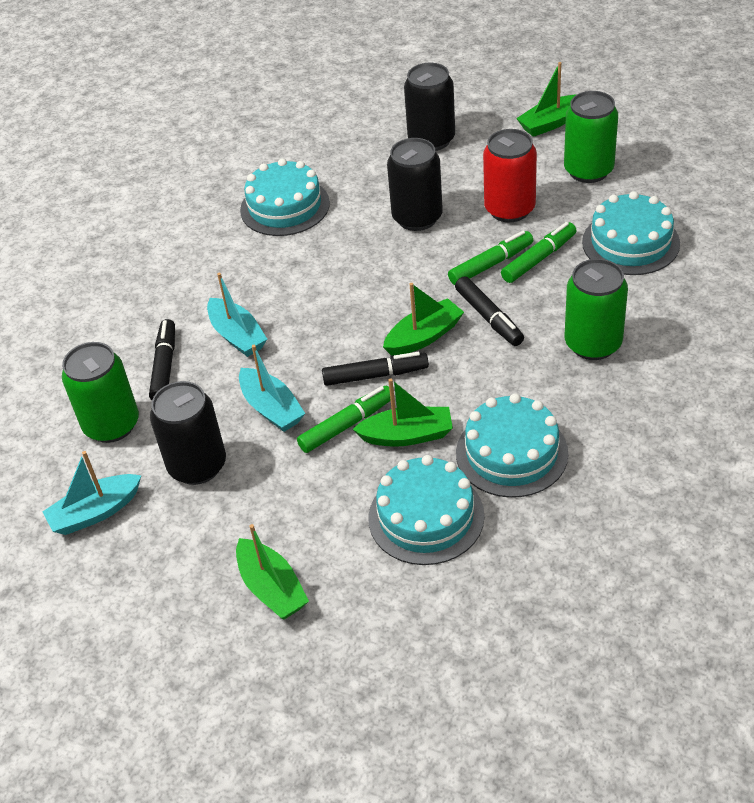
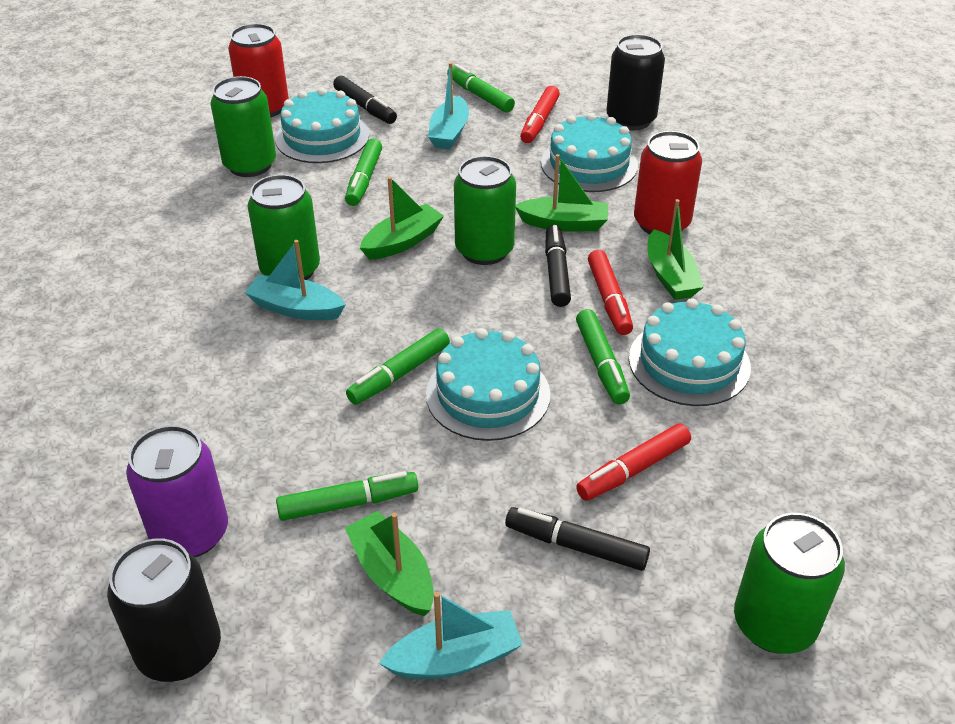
black can: 3 -> 2
green can: 3 -> 4
green marker: 3 -> 5
purple can: 0 -> 1
red can: 1 -> 2
red marker: 0 -> 3

